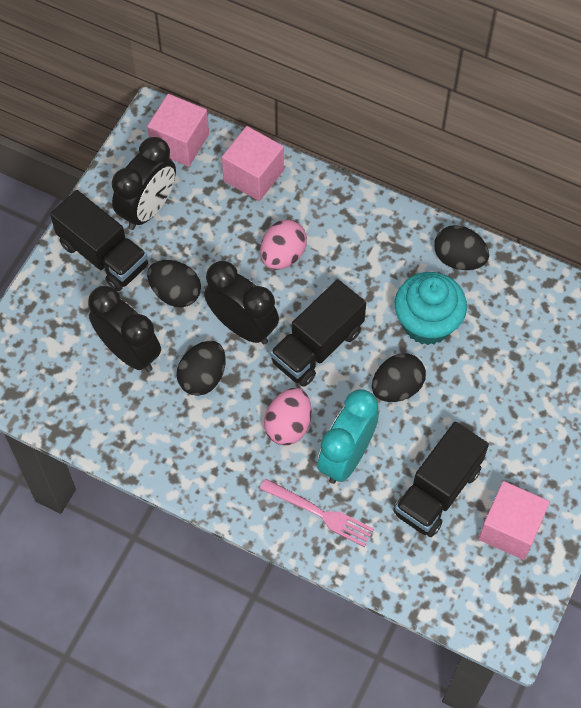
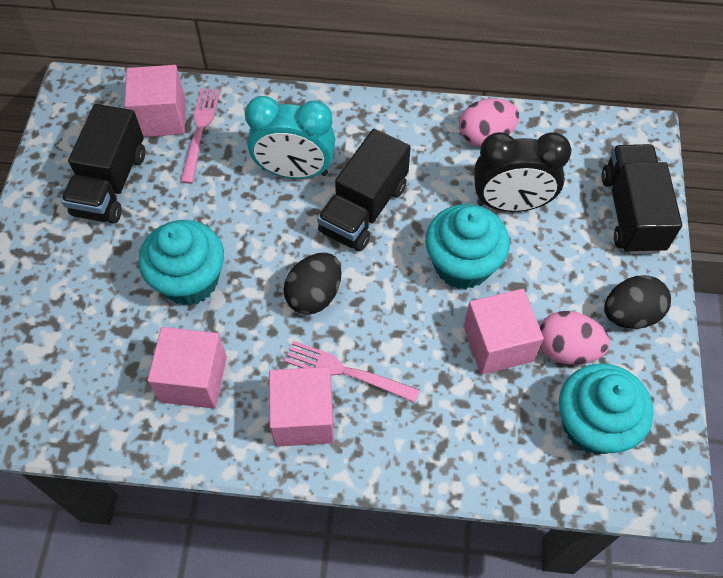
black clock: 3 -> 1
black egg: 4 -> 2
pink cube: 3 -> 4
pink fork: 1 -> 2
turquoise cupcake: 1 -> 3

